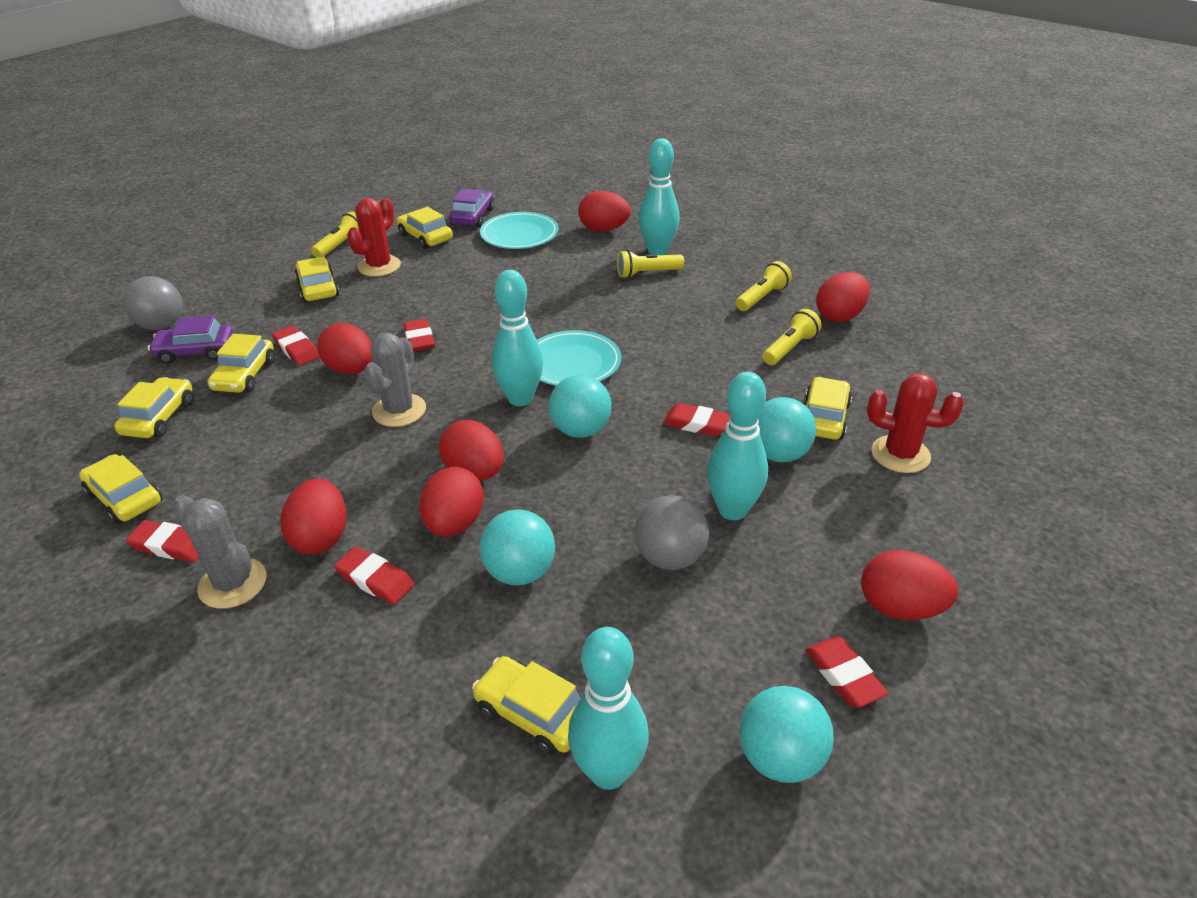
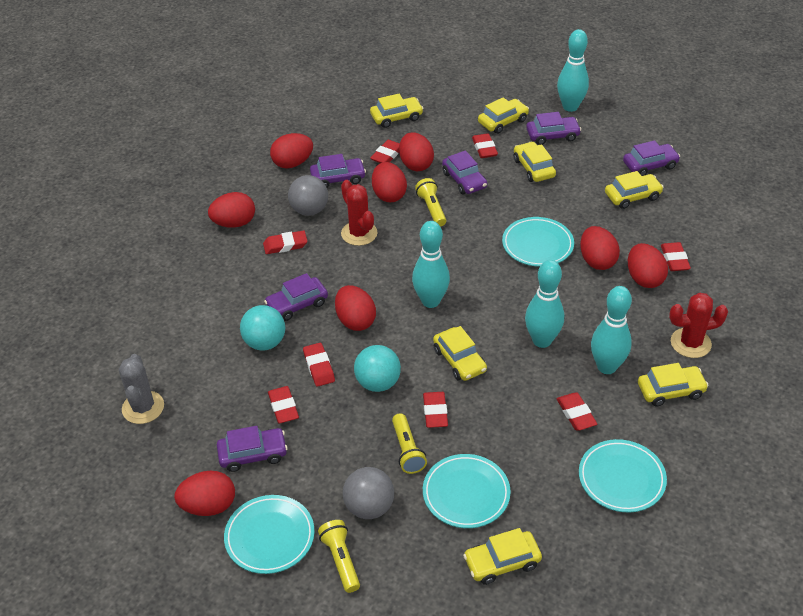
grey cactus: 2 -> 1
purple car: 2 -> 6
red egg: 7 -> 8
red eraser: 6 -> 8
turquoise ball: 4 -> 2
turquoise plate: 2 -> 4
yellow flashlight: 4 -> 3

